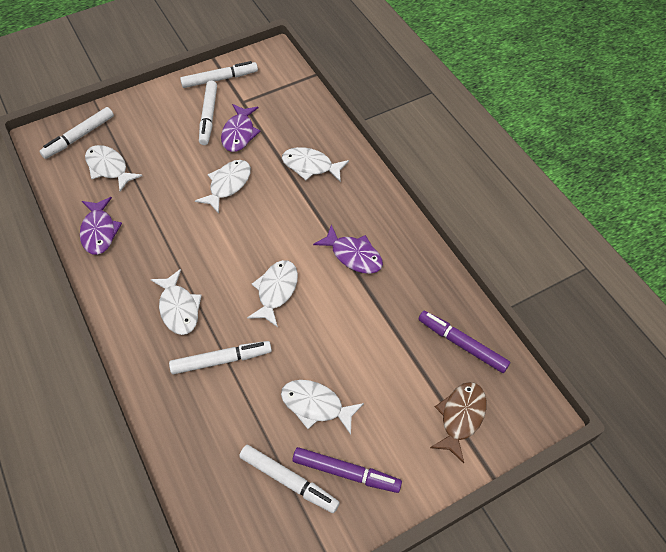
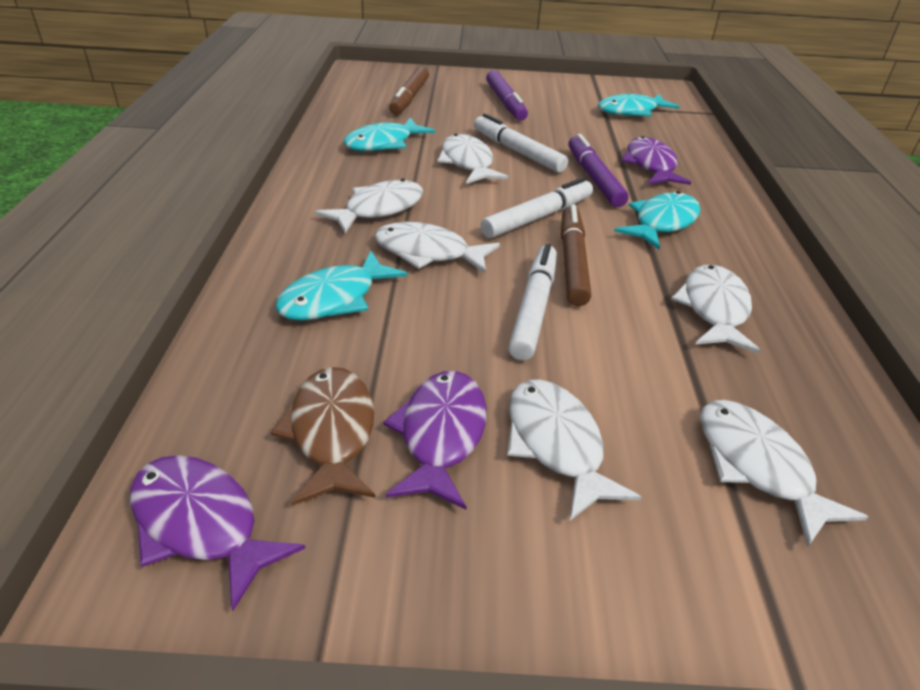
brown marker: 0 -> 2
turquoise fish: 0 -> 4
white marker: 5 -> 3

